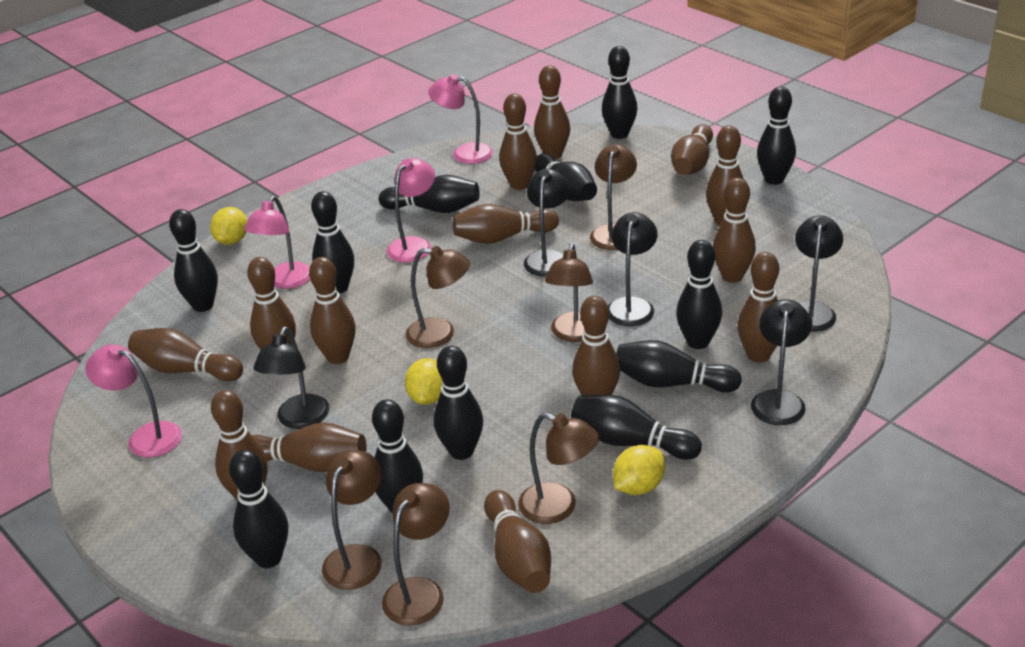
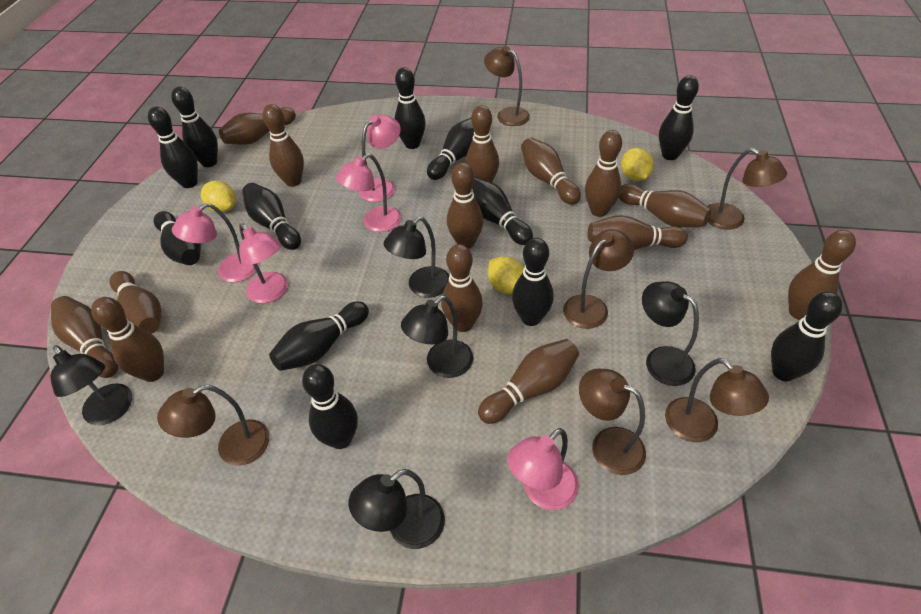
pink lamp: 4 -> 5

